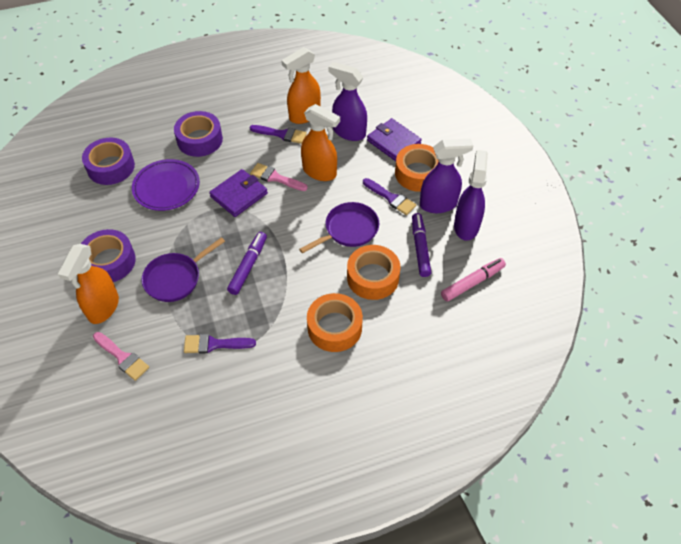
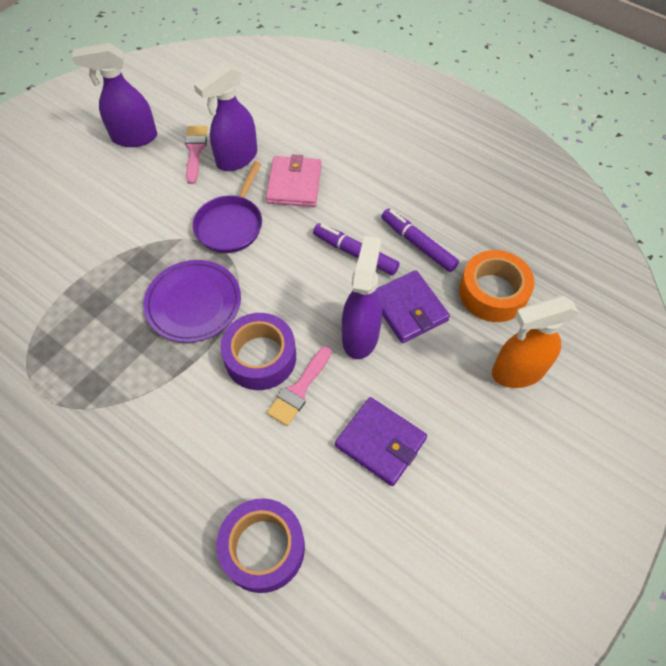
orange spray bottle: 3 -> 1
orange tape: 3 -> 1
pink marker: 1 -> 0
pink wallet: 0 -> 1
purple brush: 3 -> 0
purple pan: 2 -> 1
purple tape: 3 -> 2

